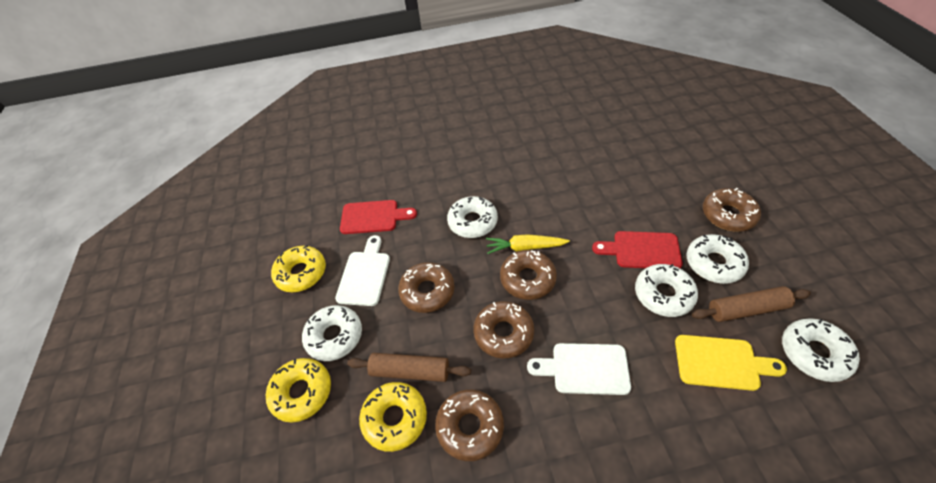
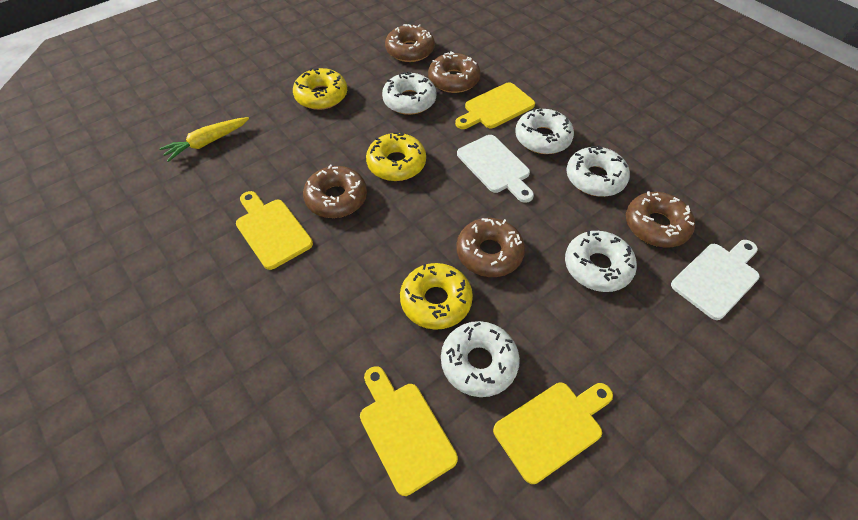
brown rolling pin: 2 -> 0
red cutting board: 2 -> 0
yellow cutting board: 1 -> 4

